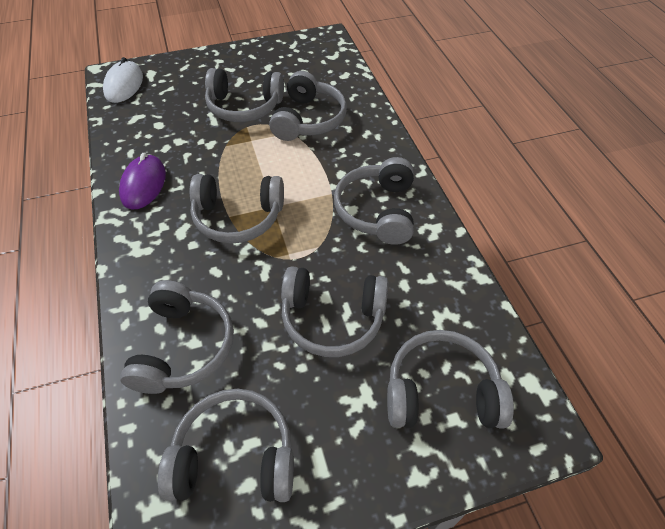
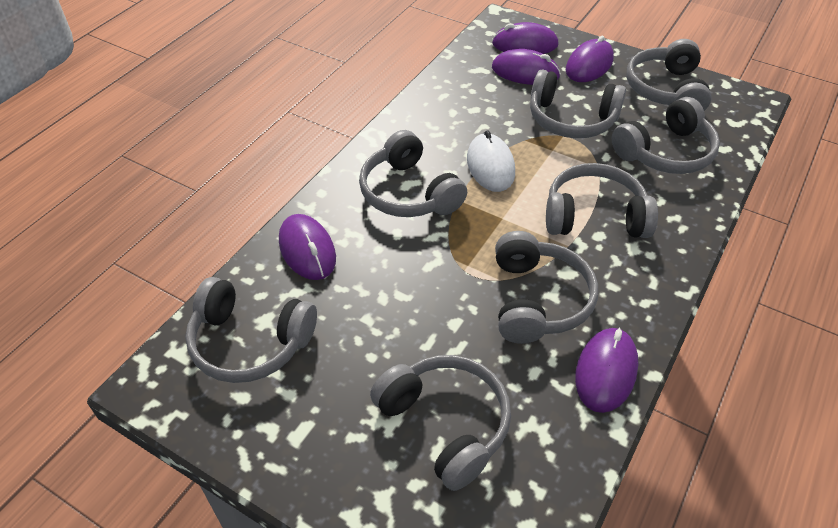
purple mouse: 1 -> 5

